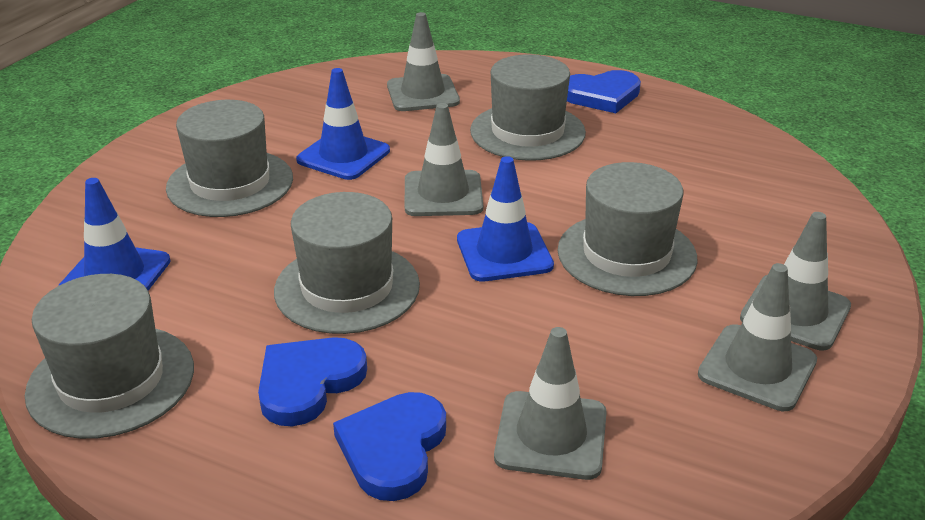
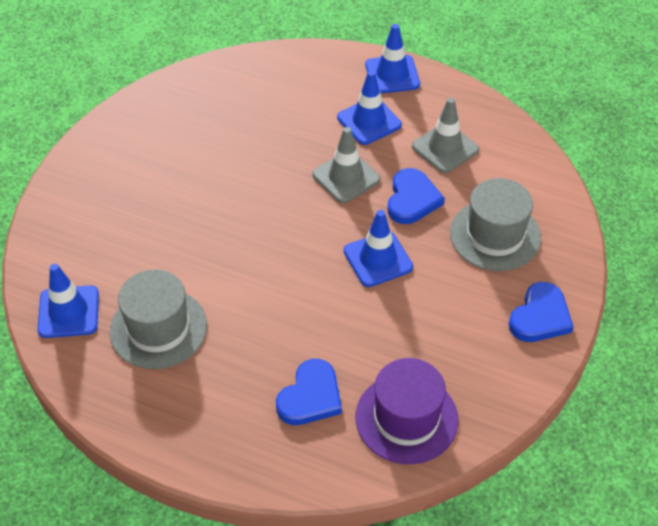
blue traffic cone: 3 -> 4
grey hat: 5 -> 2
grey traffic cone: 5 -> 2
purple hat: 0 -> 1

